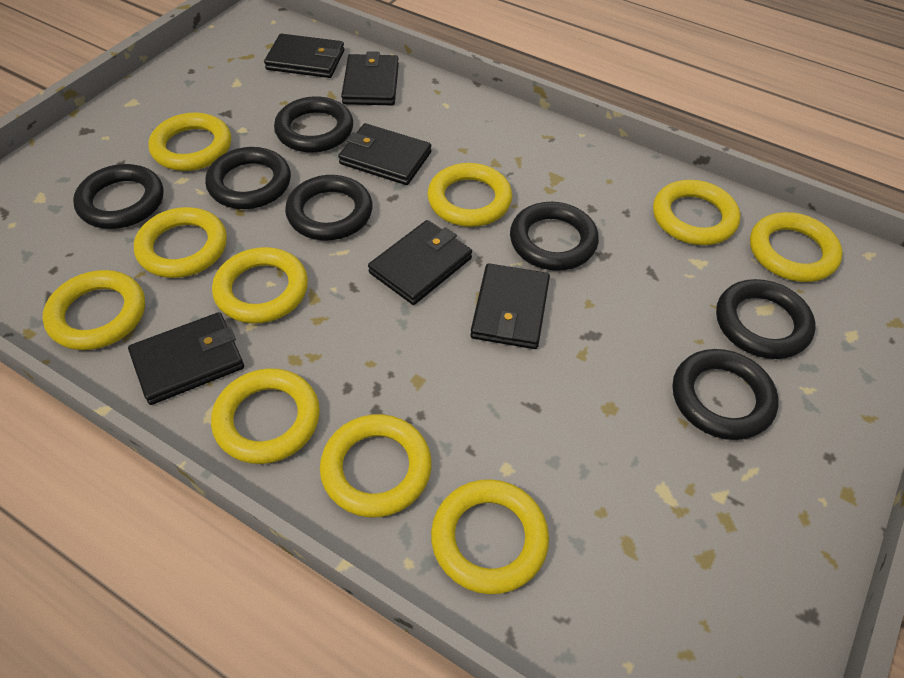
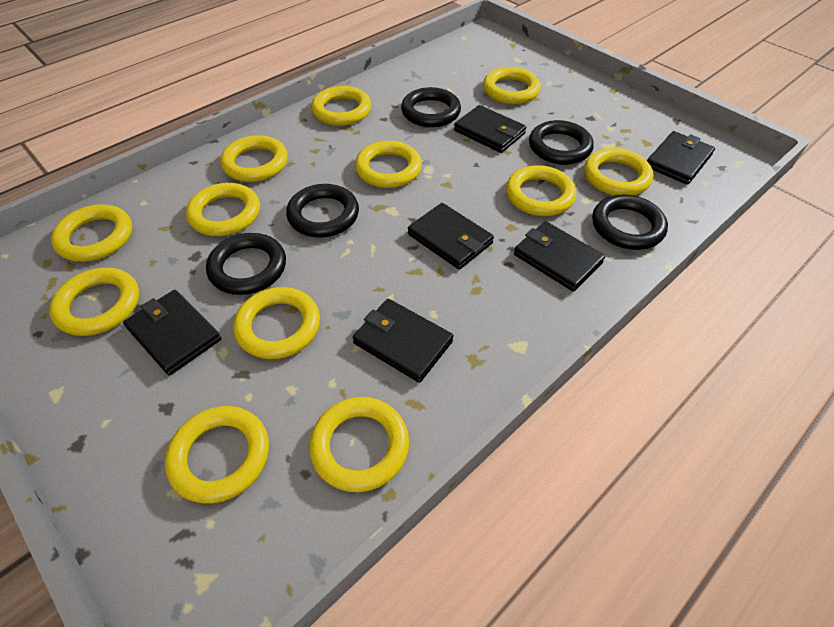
black ring: 7 -> 5
yellow ring: 10 -> 12

